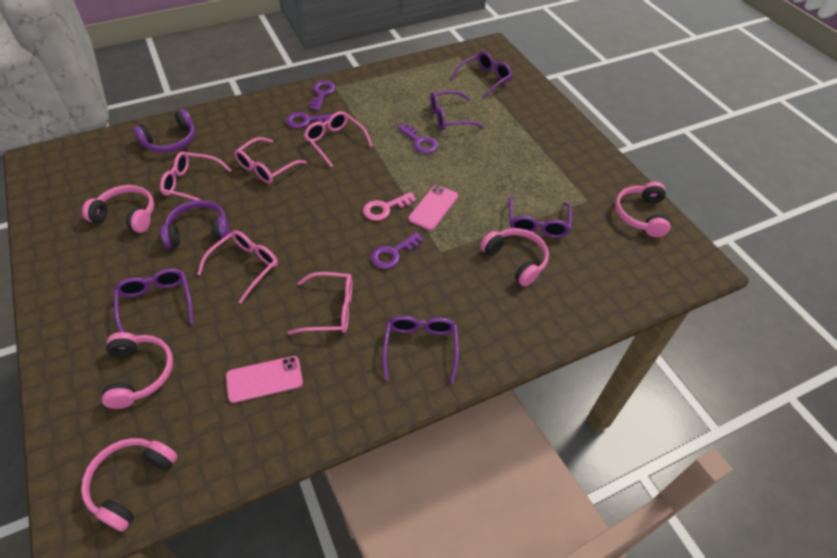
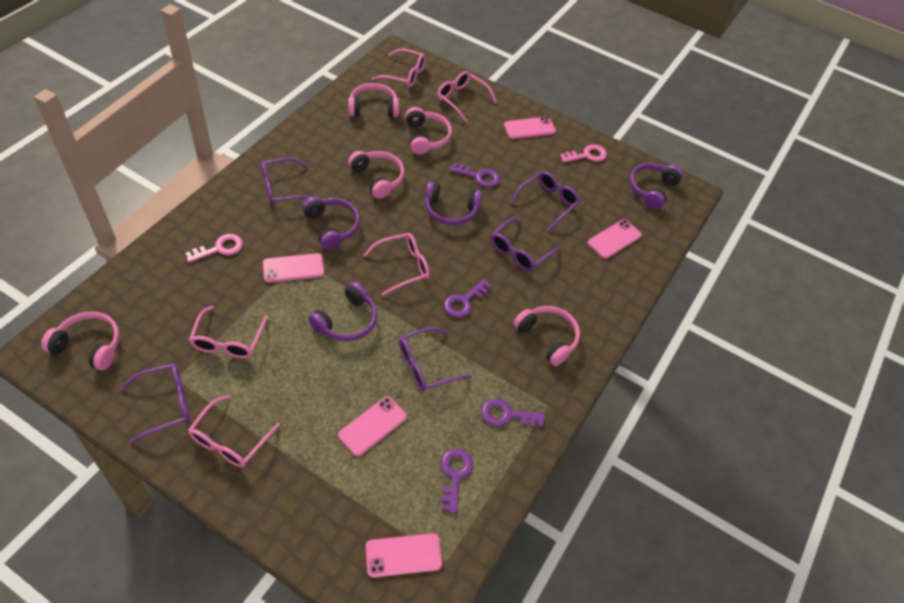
pink key: 1 -> 2
pink phone: 2 -> 5
purple headphones: 2 -> 4

